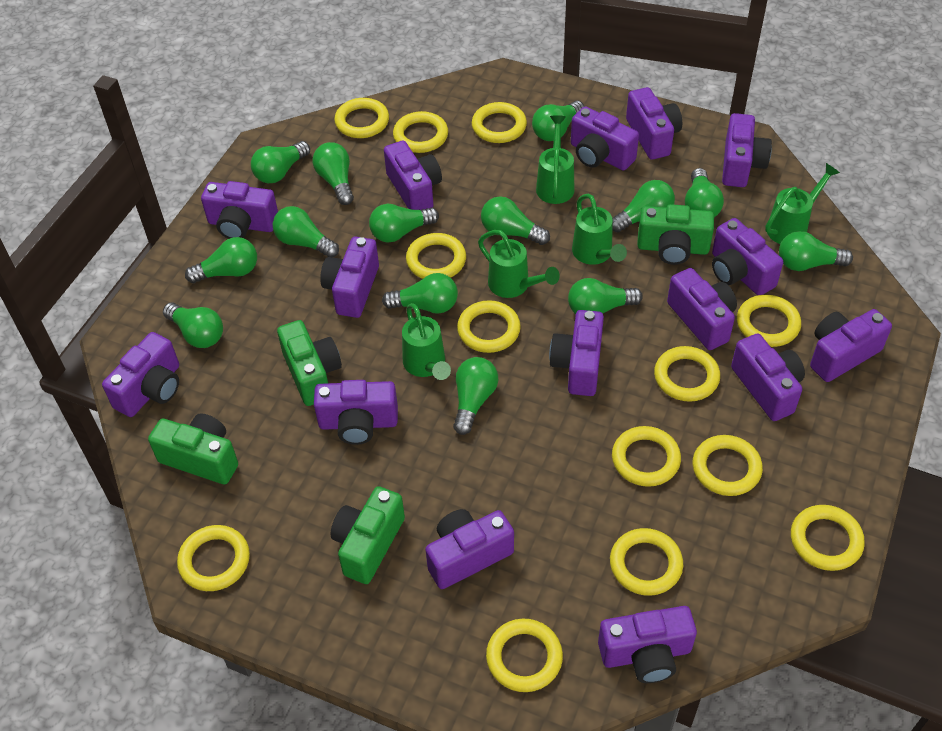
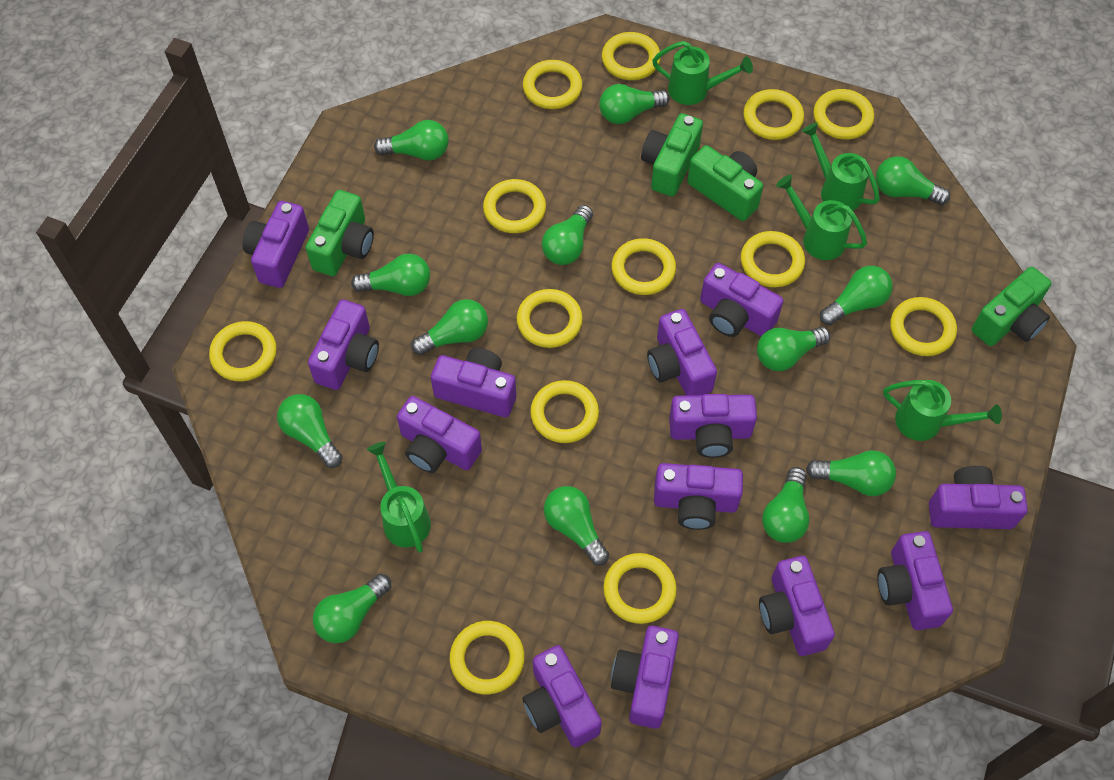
green light bulb: 14 -> 13
purple camera: 15 -> 13

